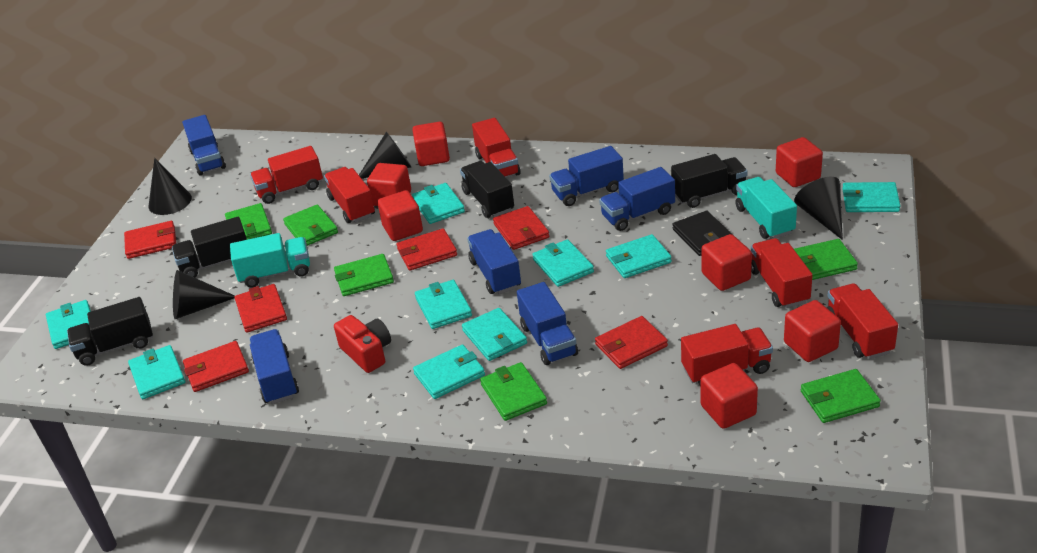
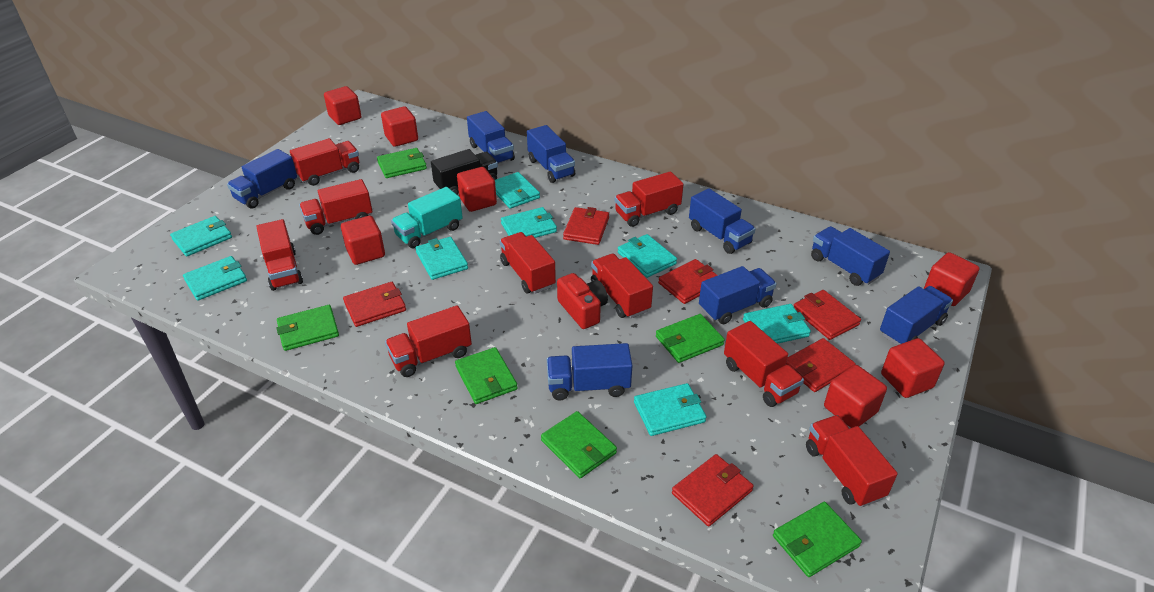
black cone: 4 -> 0
black truck: 4 -> 1
black wallet: 1 -> 0
blue truck: 6 -> 8
red truck: 6 -> 9
turquoise truck: 2 -> 1
turquoise wallet: 9 -> 8

